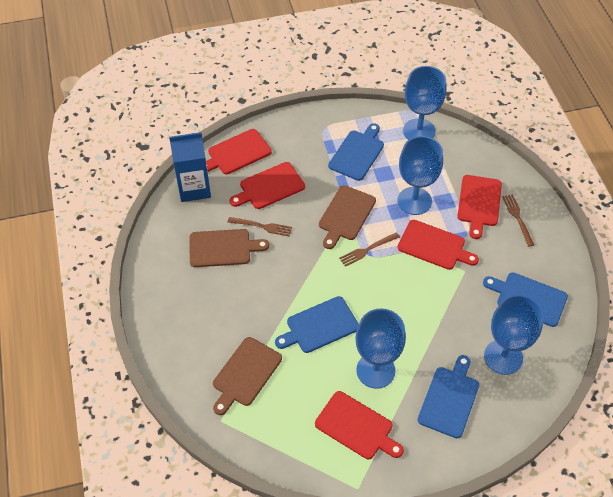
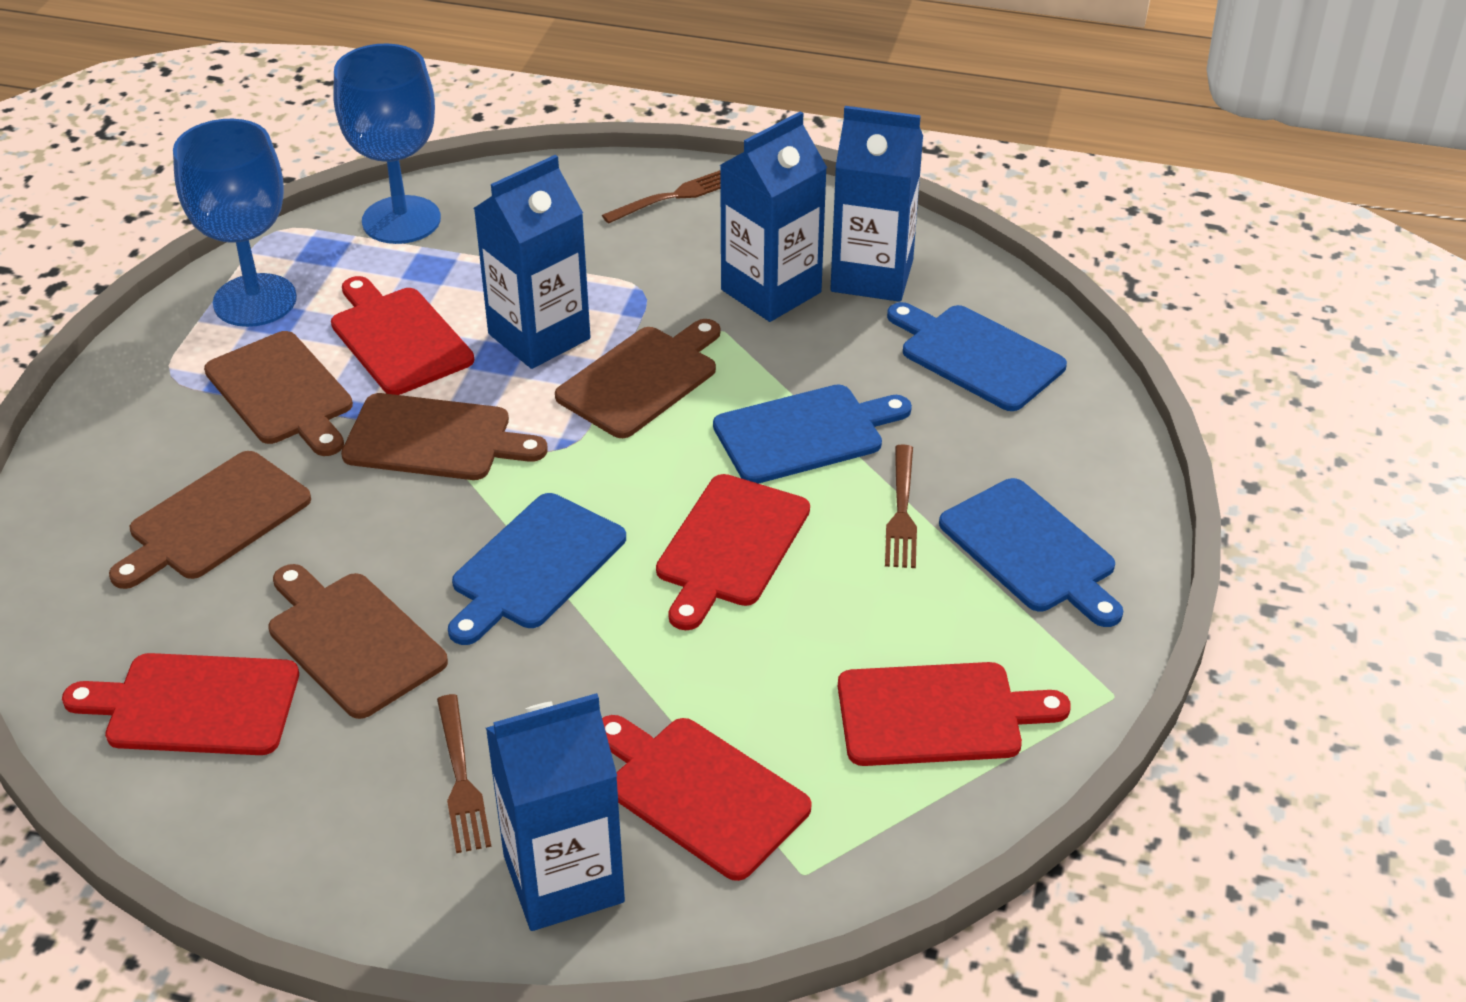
blue carton: 1 -> 4
blue goblet: 4 -> 2
brown cutting board: 3 -> 5

